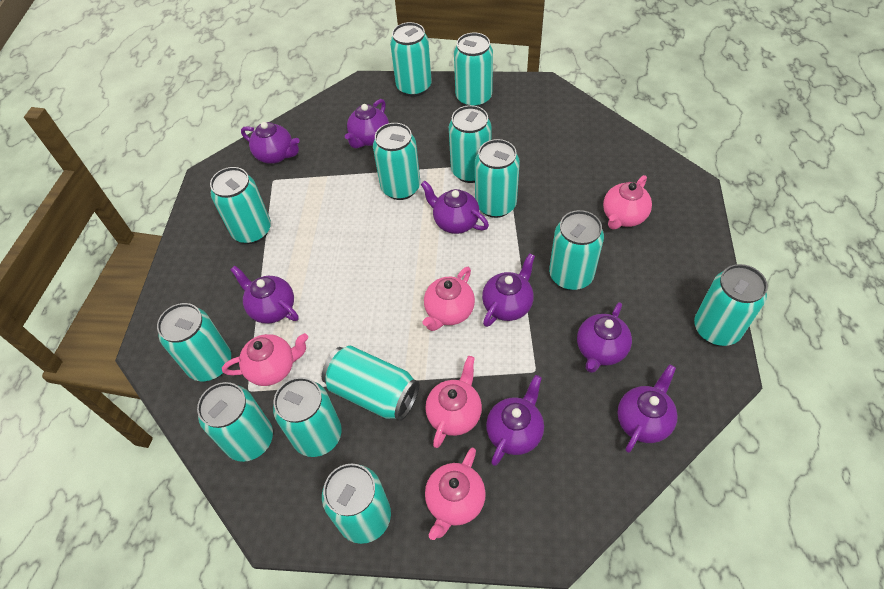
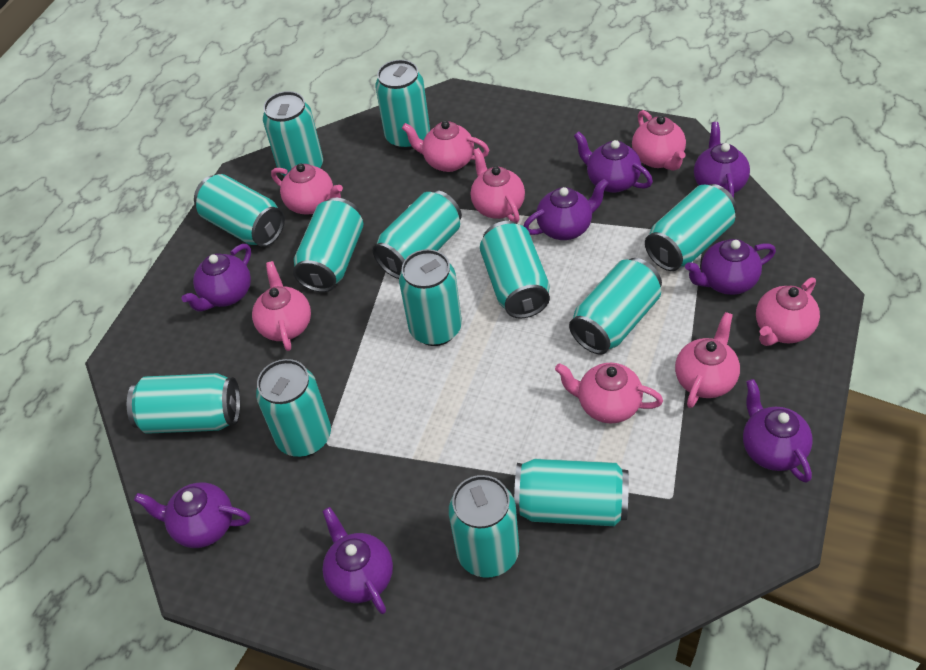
pink teapot: 5 -> 8

